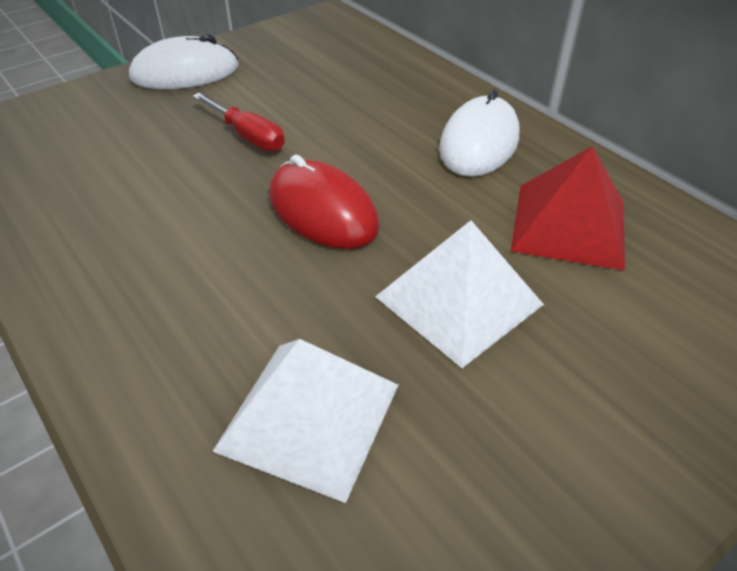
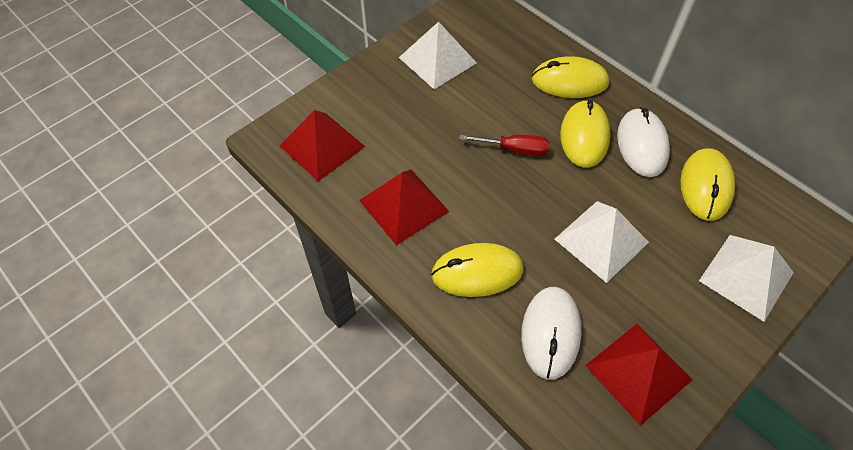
red mouse: 1 -> 0
red pyramid: 1 -> 3
white pyramid: 2 -> 3
yellow mouse: 0 -> 4

